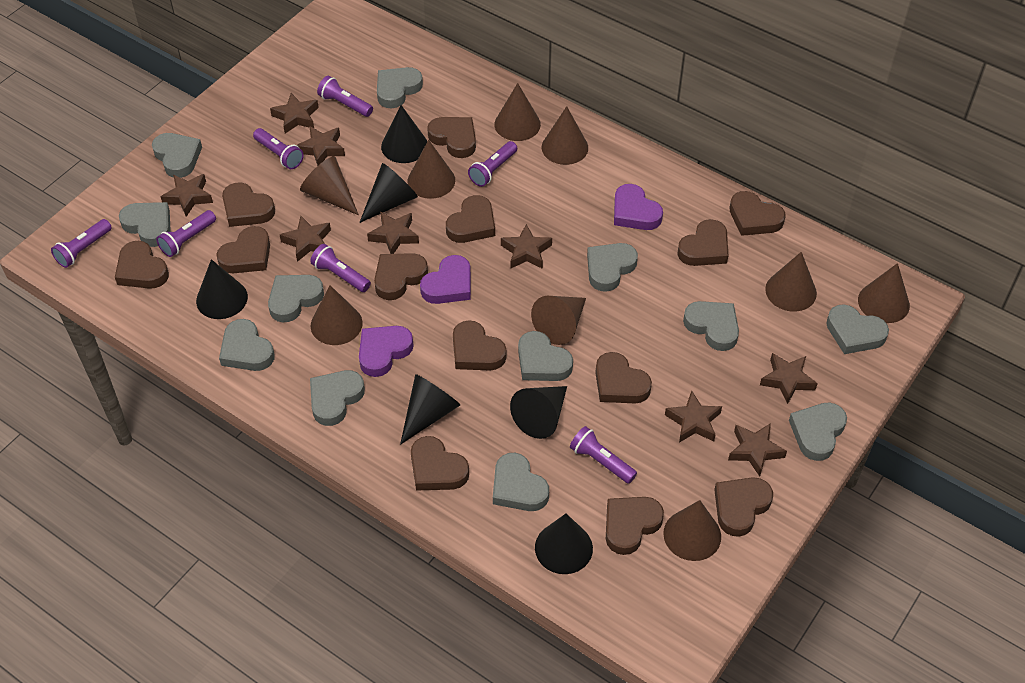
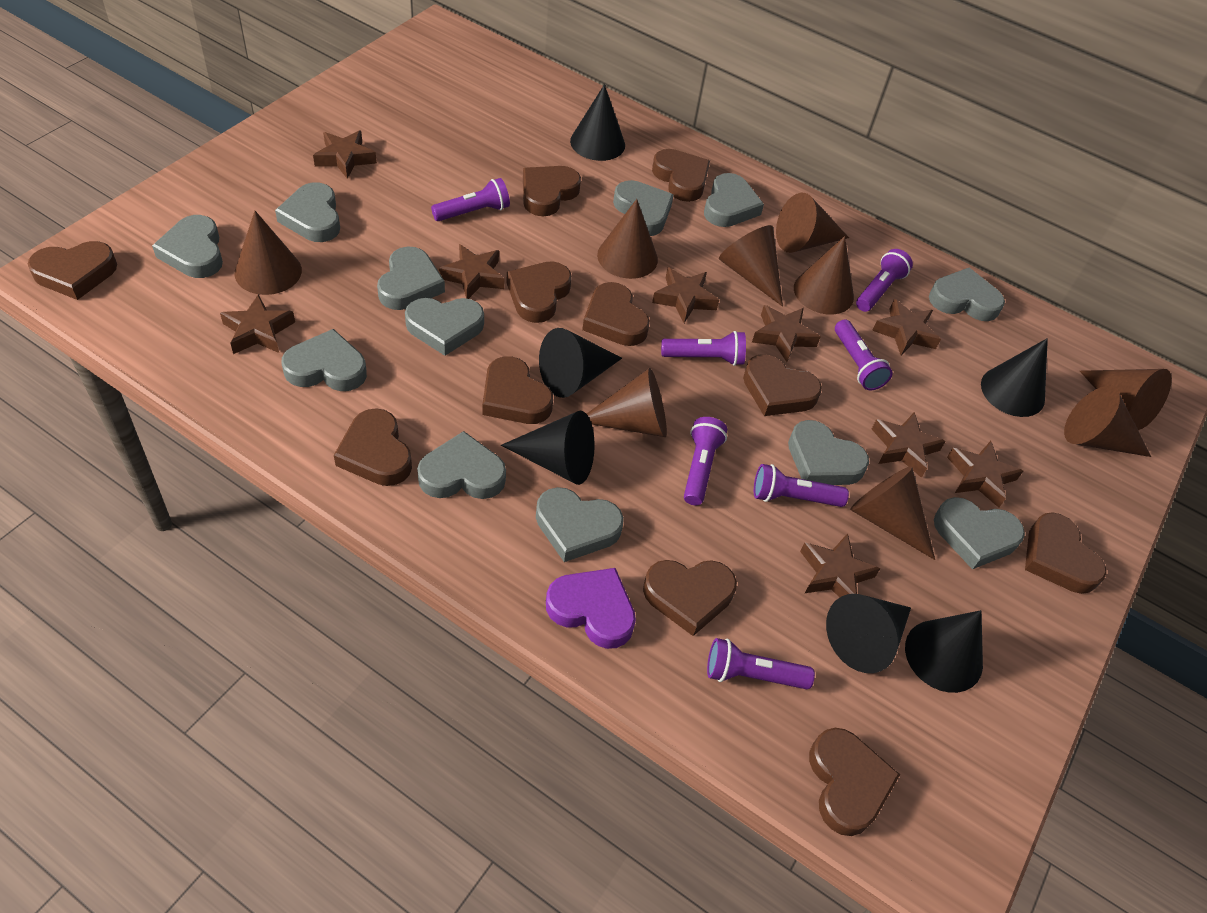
brown heart: 13 -> 11
purple heart: 3 -> 1

